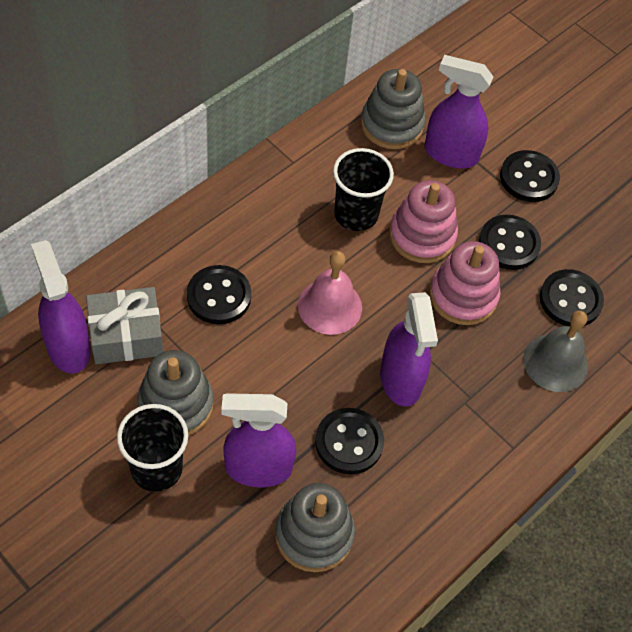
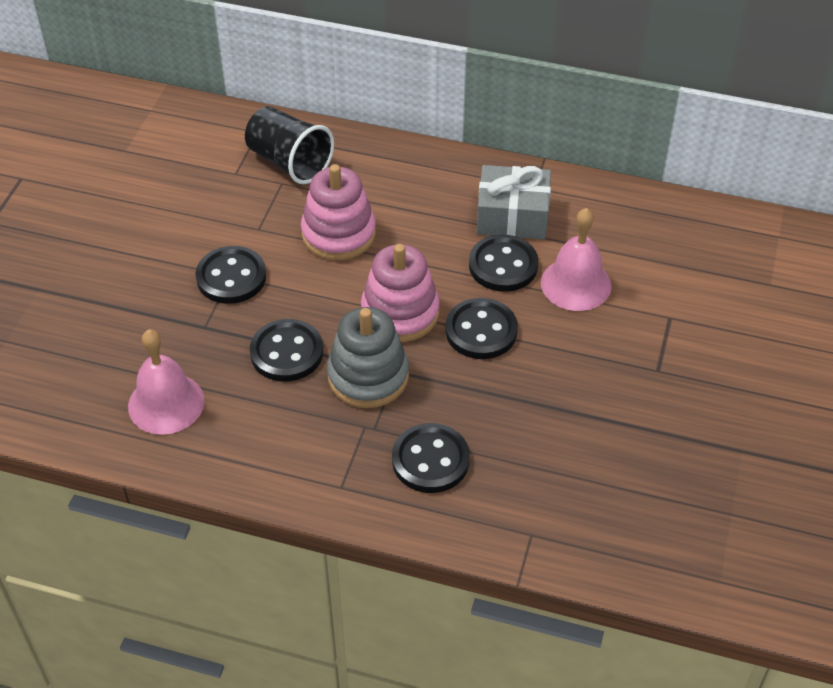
black cup: 2 -> 1
grey bell: 1 -> 0
grey stacking toy: 3 -> 1
pink bell: 1 -> 2
purple spray bottle: 4 -> 0

